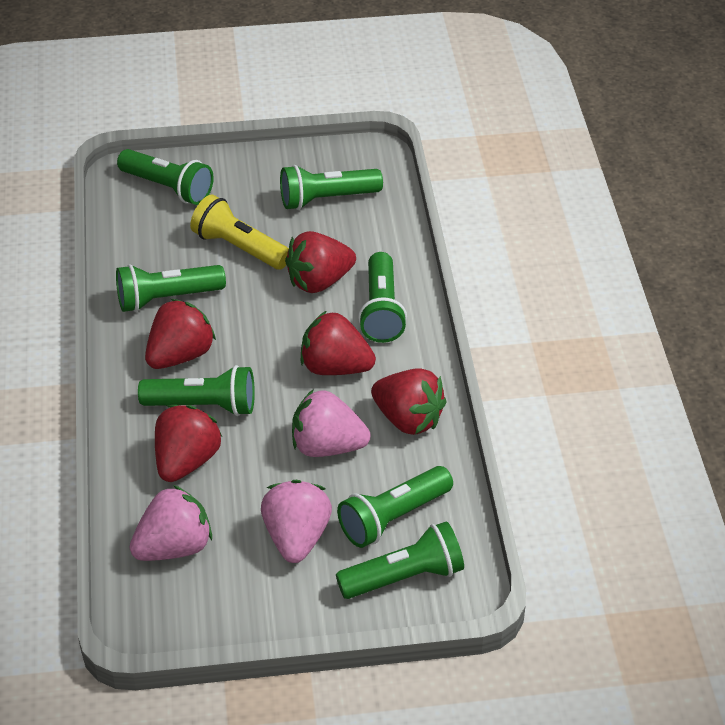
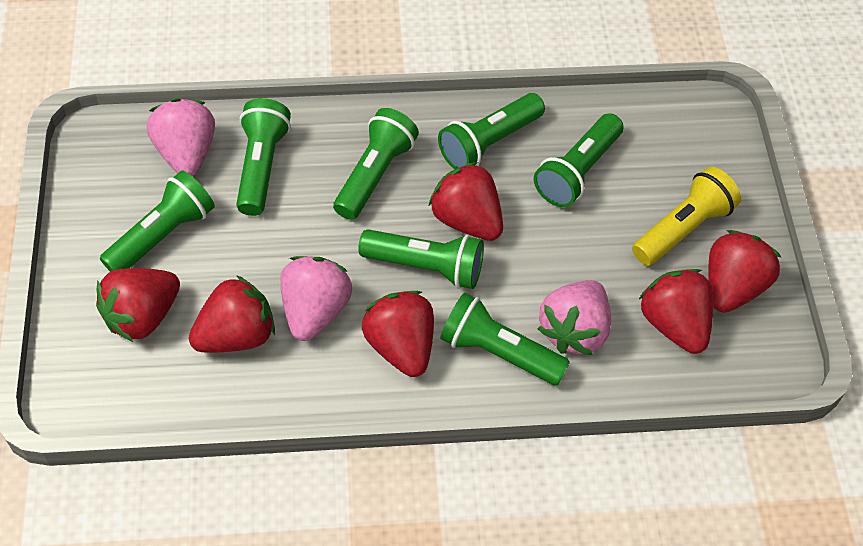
red strawberry: 5 -> 6

